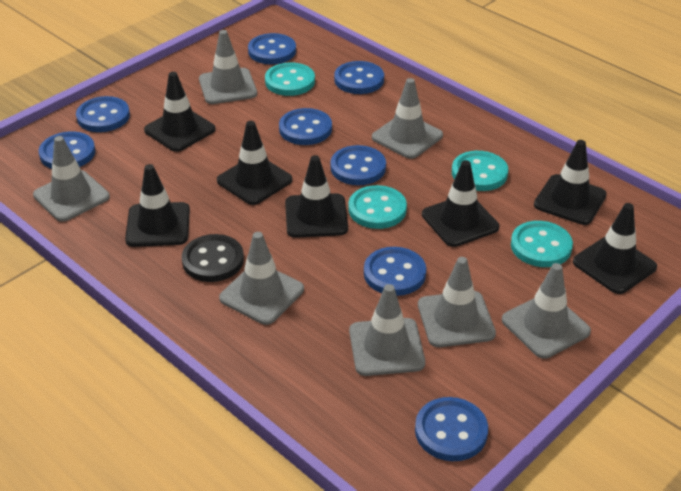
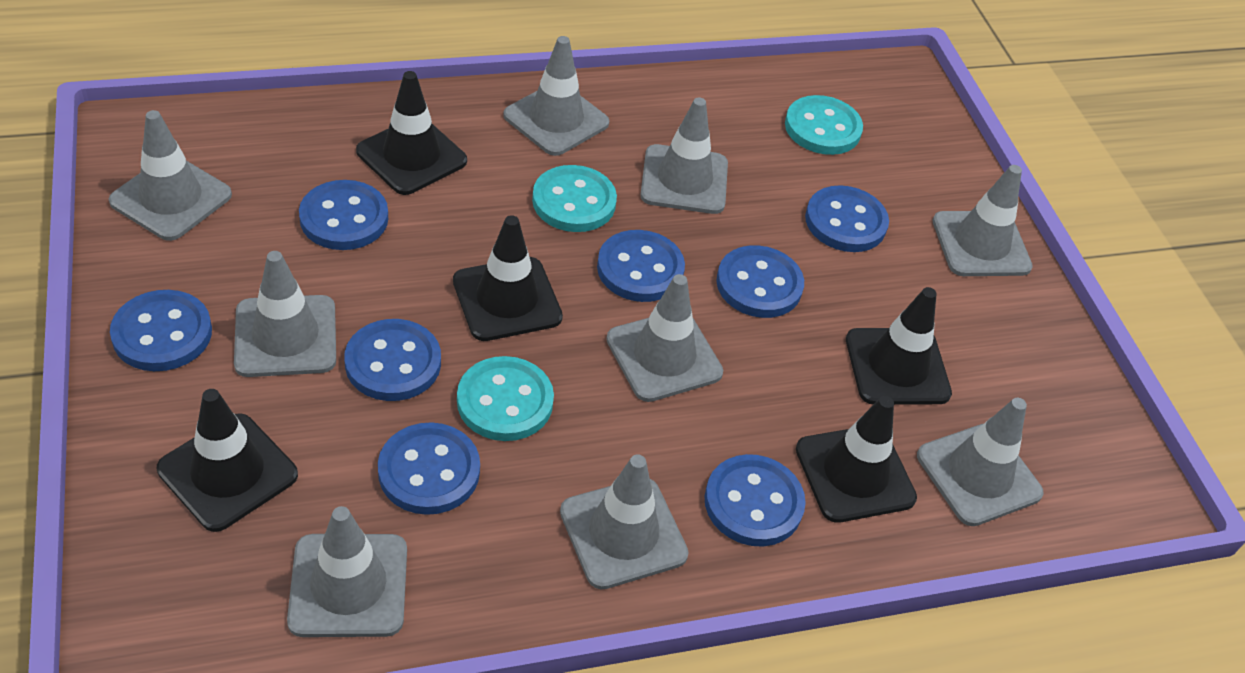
black button: 1 -> 0
black traffic cone: 7 -> 5
grey traffic cone: 7 -> 9
turquoise button: 4 -> 3

